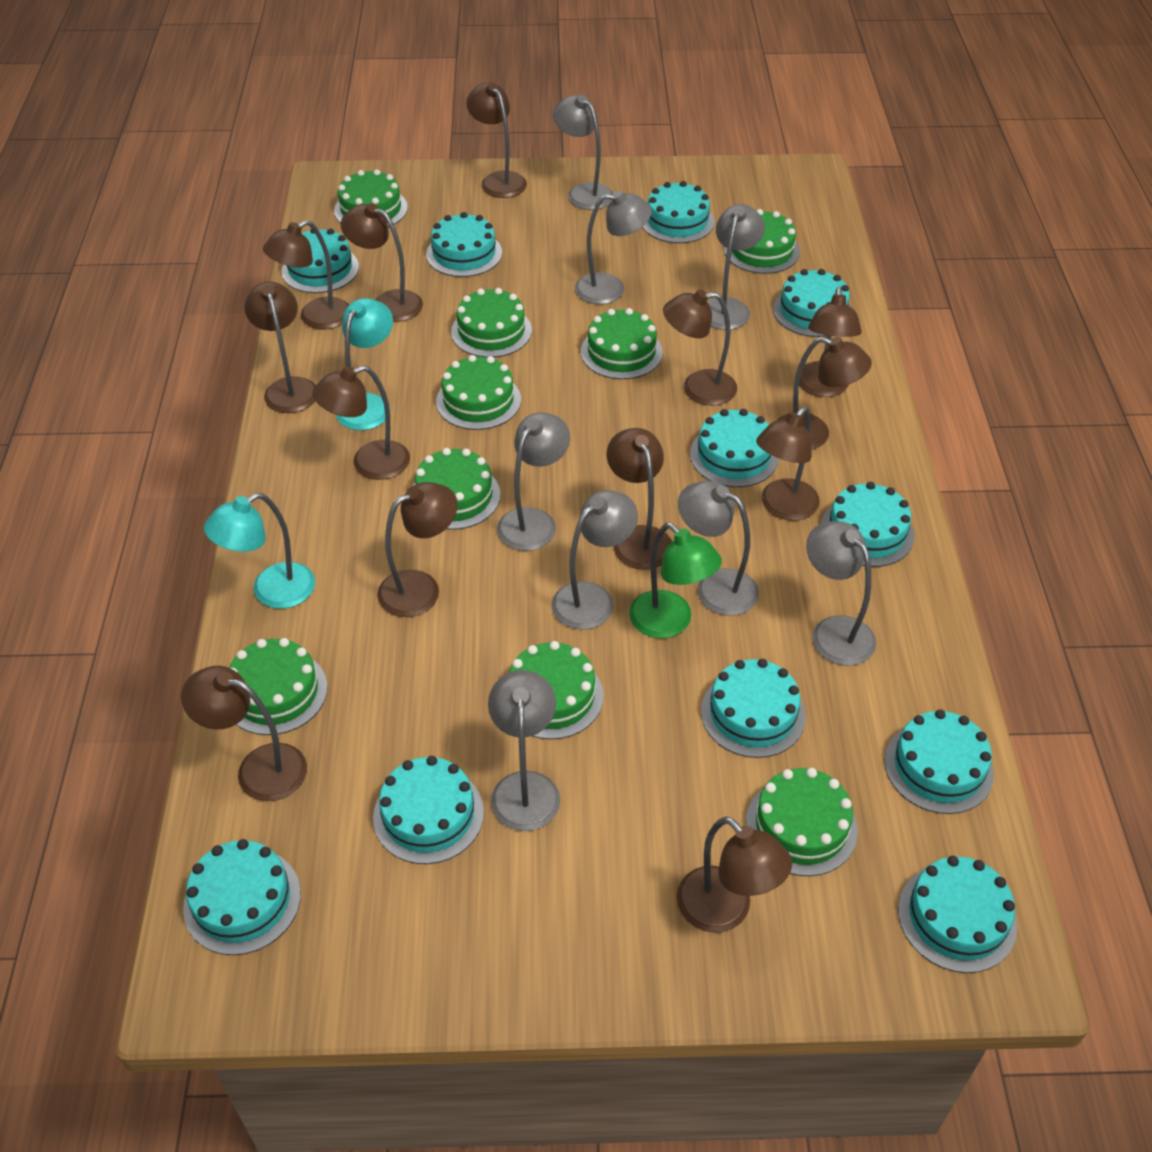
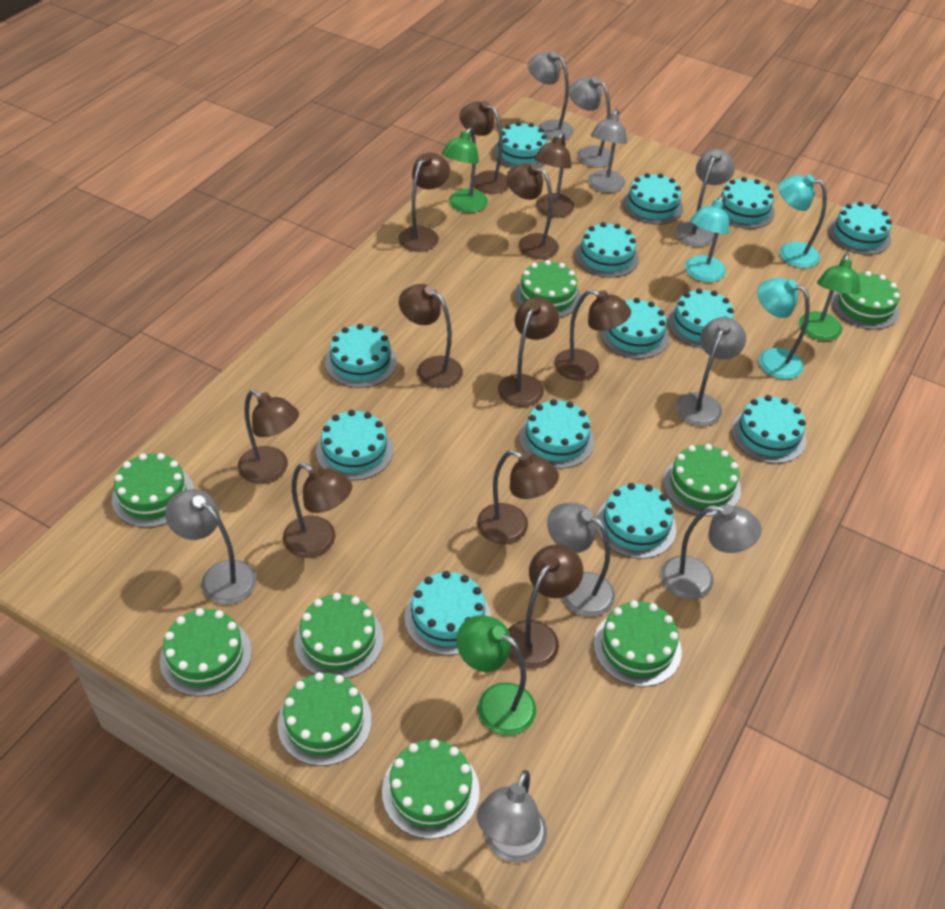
brown lamp: 13 -> 11
green lamp: 1 -> 3
grey lamp: 8 -> 9
turquoise cake: 11 -> 13
turquoise lamp: 2 -> 3

